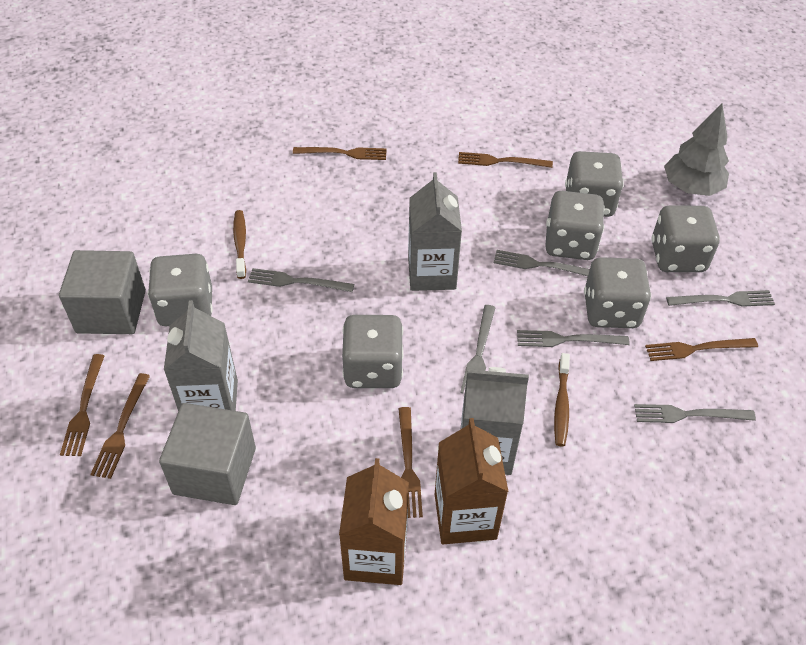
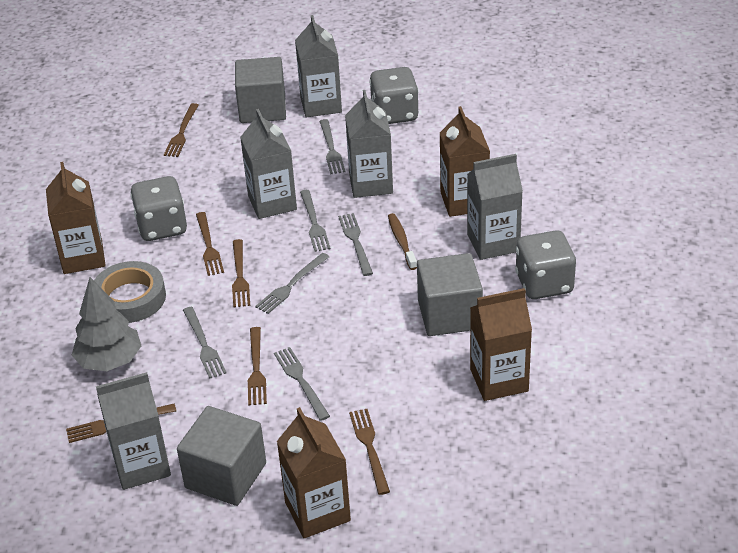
brown carton: 2 -> 4
brown toothbrush: 2 -> 1
grey carton: 3 -> 5
grey cube: 2 -> 3
grey dice: 6 -> 3
grey tape: 0 -> 1

